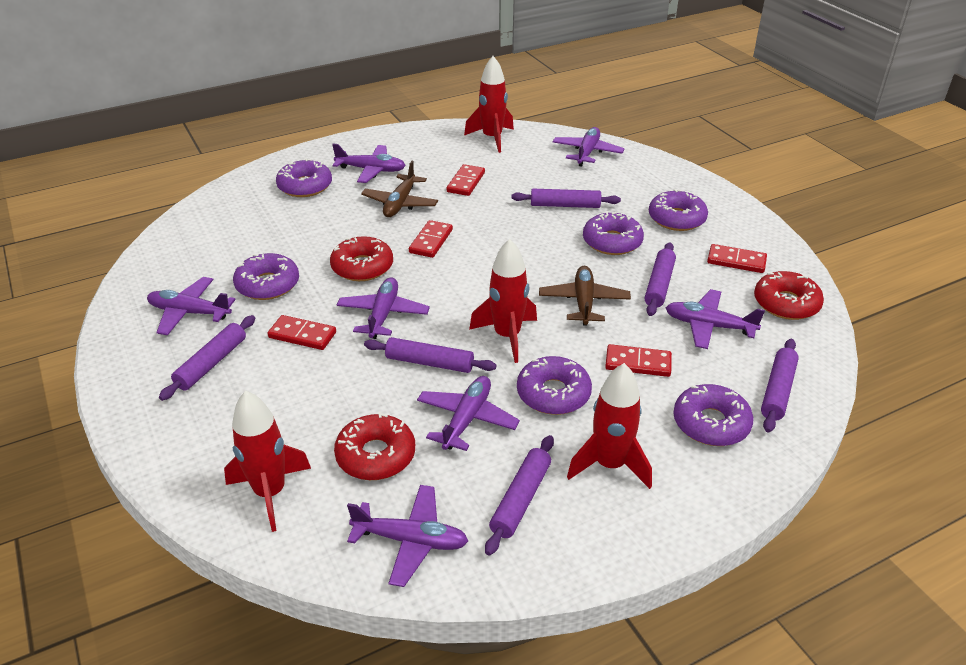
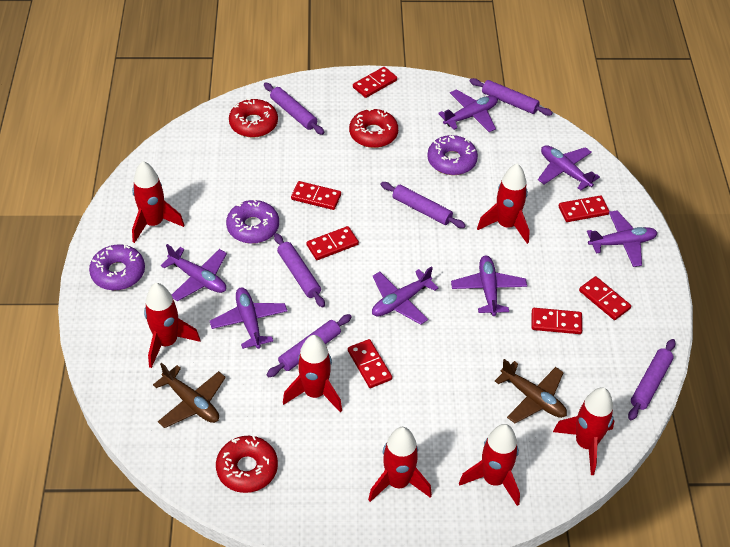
purple donut: 6 -> 3
red domino: 5 -> 7
red rocket: 4 -> 7

